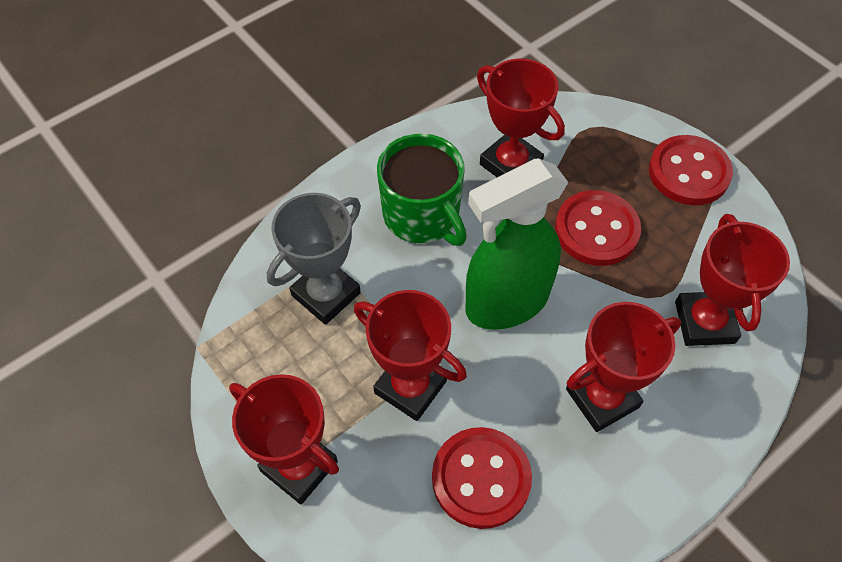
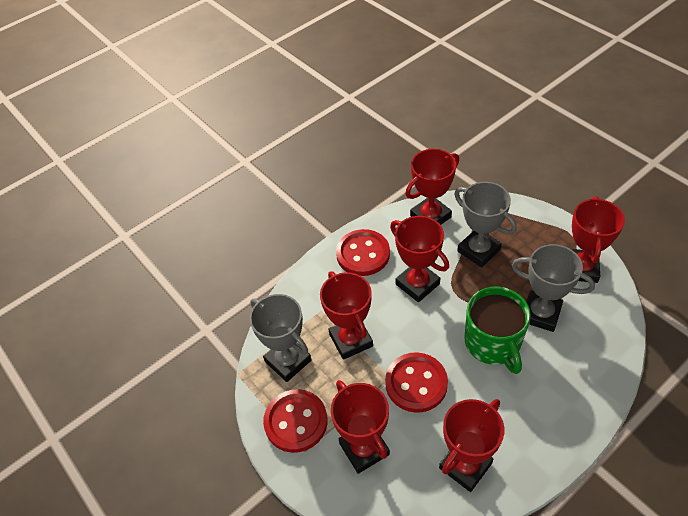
green spray bottle: 1 -> 0
grey trophy: 1 -> 3
red trophy: 5 -> 6

